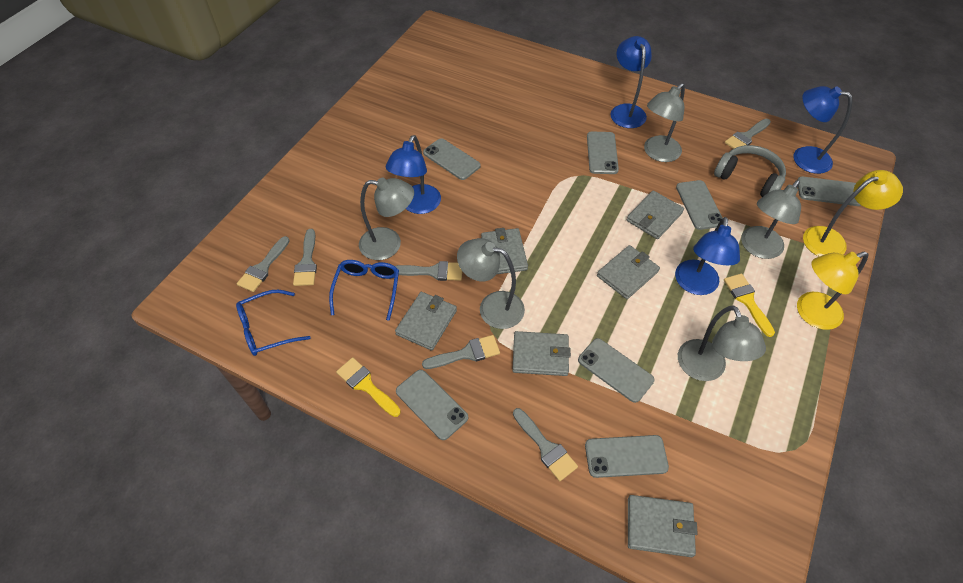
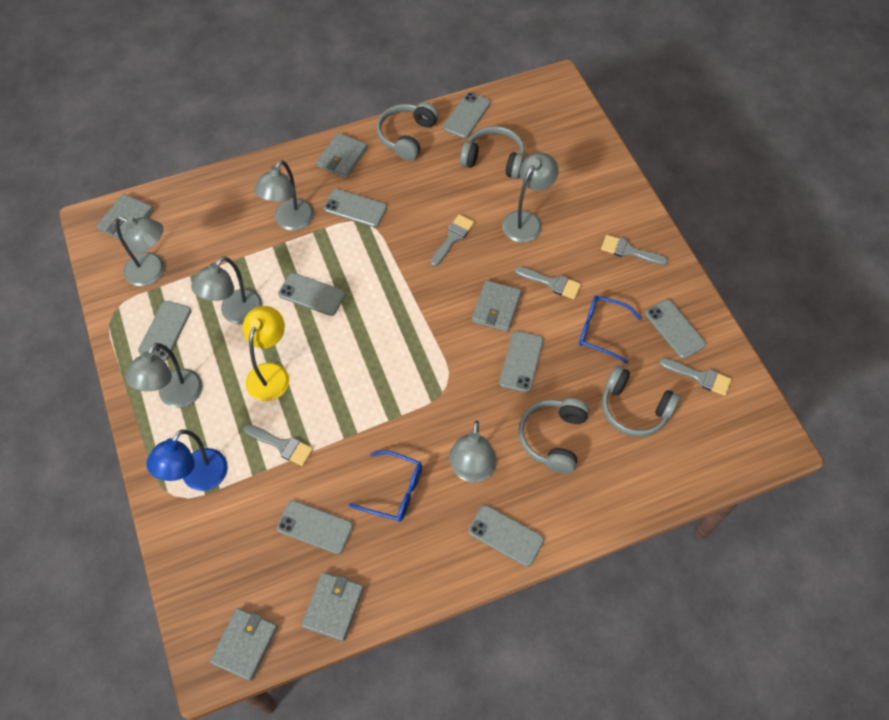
blue lamp: 4 -> 1
grey brush: 6 -> 5
grey headphones: 1 -> 4
grey lamp: 5 -> 6
grey phone: 7 -> 8
grey wallet: 6 -> 5
yellow brush: 2 -> 0
yellow lamp: 2 -> 1

